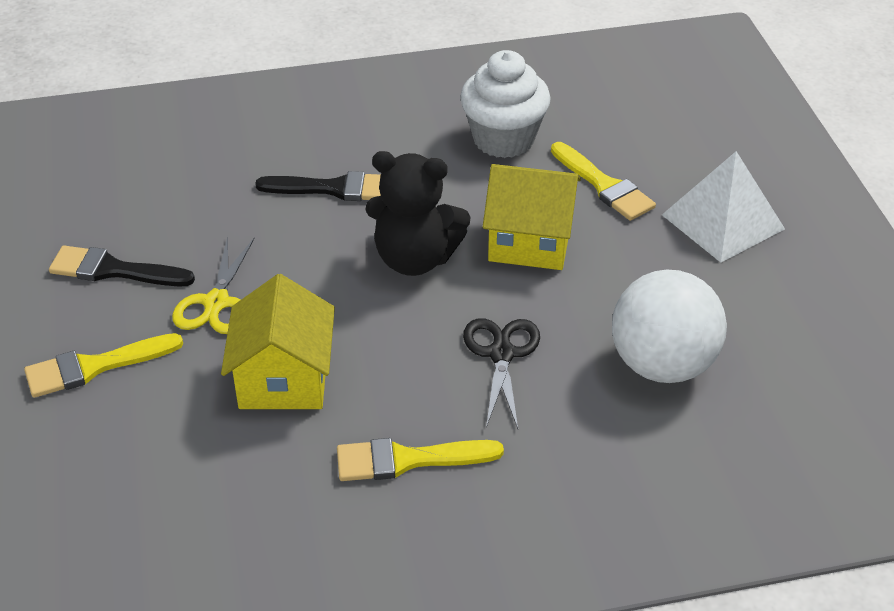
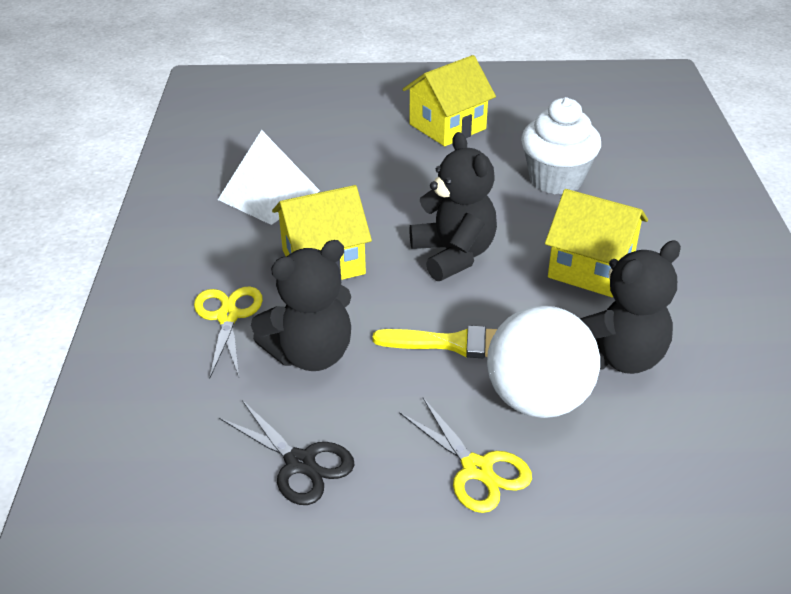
black brush: 2 -> 0
black teddy bear: 1 -> 3
yellow brush: 3 -> 1
yellow house: 2 -> 3
yellow scissors: 1 -> 2

